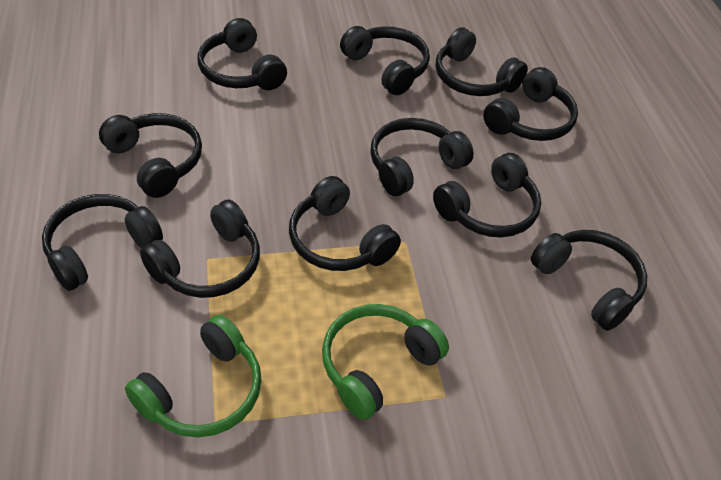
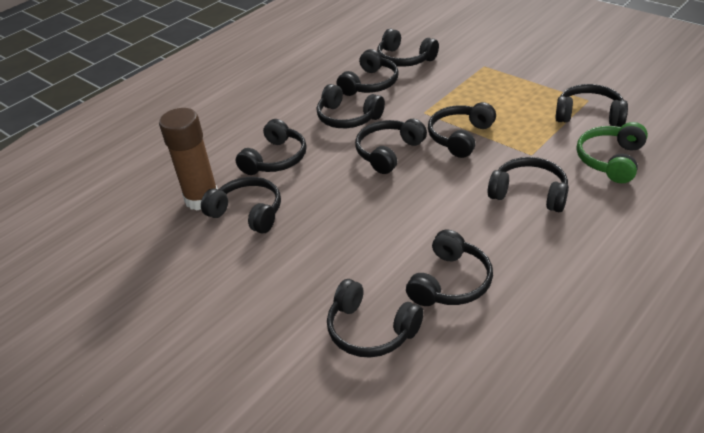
brown glue stick: 0 -> 1
green headphones: 2 -> 1

